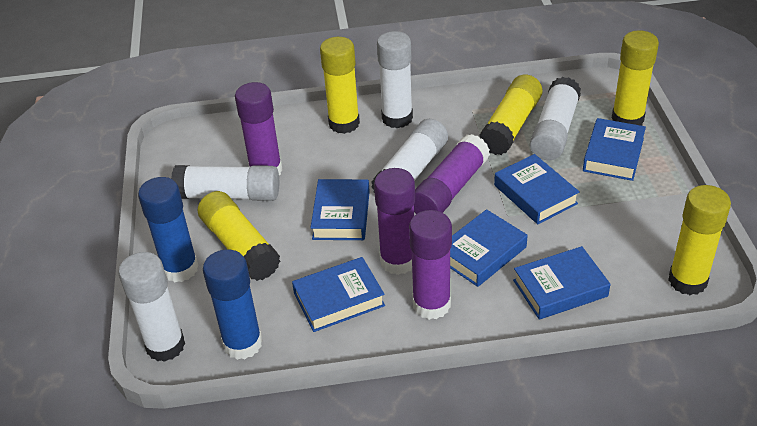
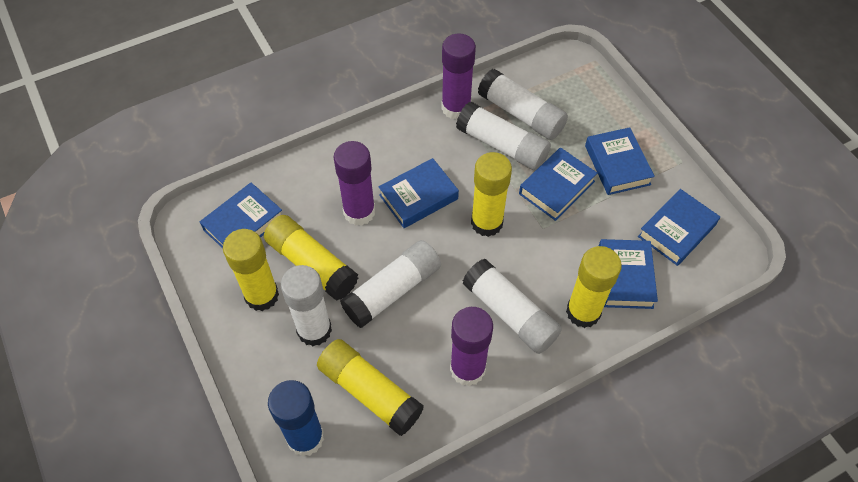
blue glue stick: 2 -> 1
purple glue stick: 4 -> 3

